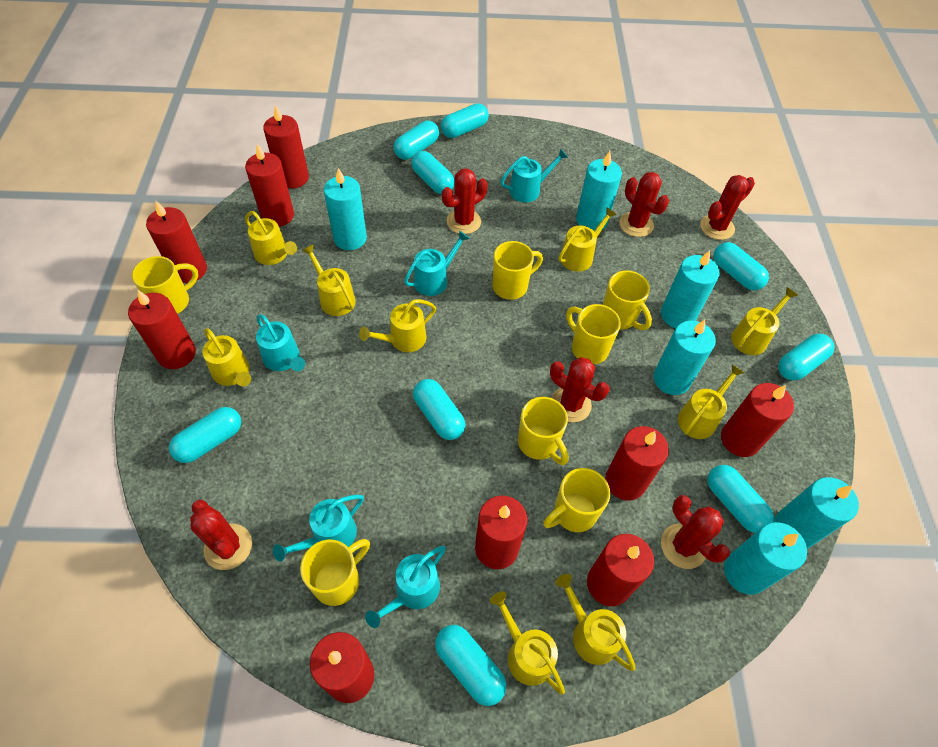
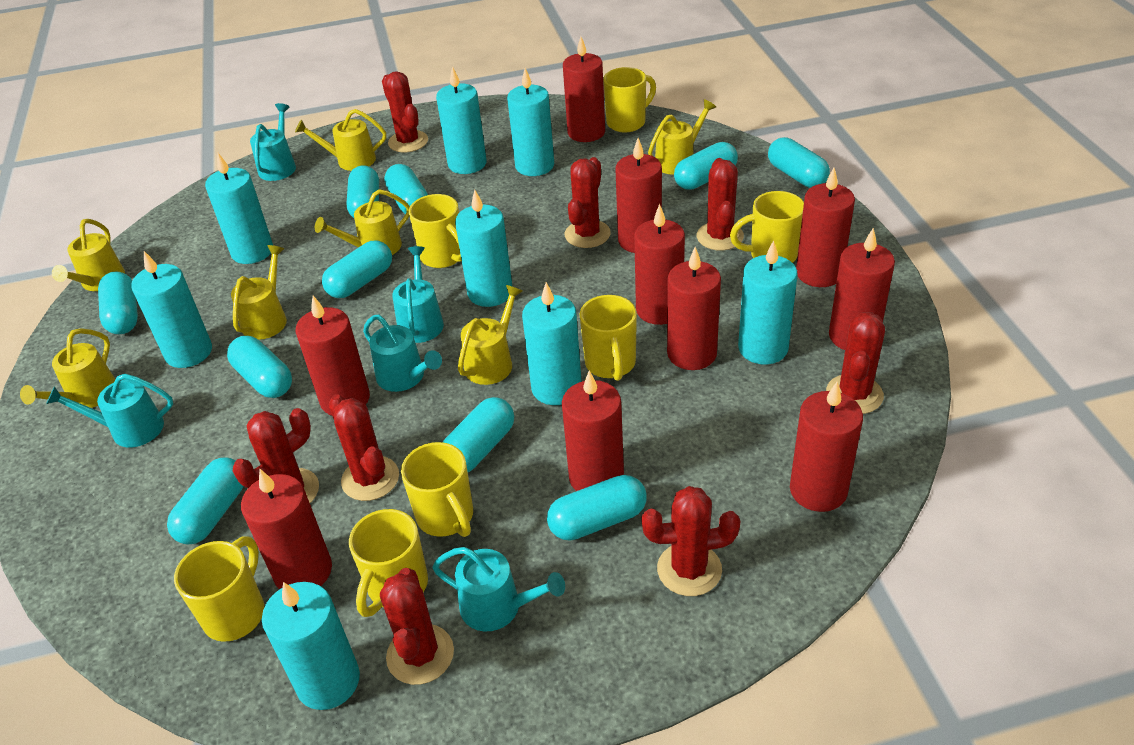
red cactus: 6 -> 8
red candle: 9 -> 10
turquoise candle: 6 -> 8
turquoise capsule: 9 -> 10
yellow watering can: 9 -> 7

